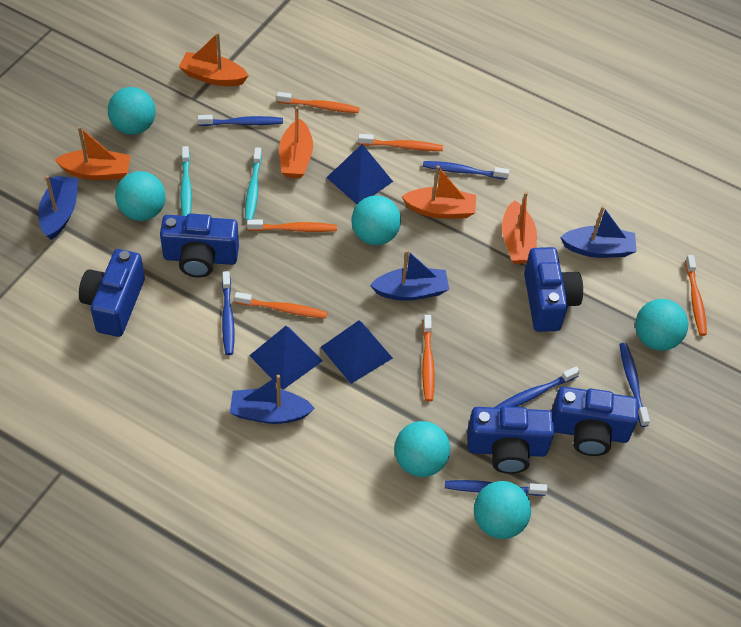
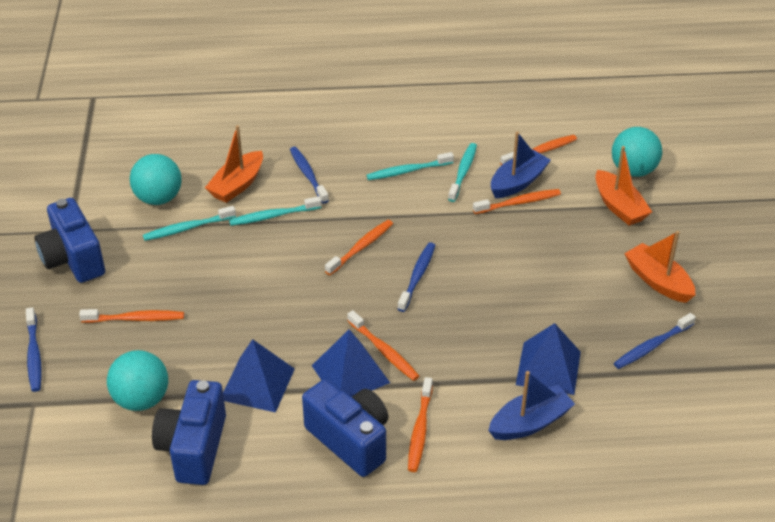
blue boat: 4 -> 2
blue camera: 5 -> 3
blue toothbrush: 6 -> 4
orange boat: 5 -> 3
turquoise ball: 6 -> 3
turquoise toothbrush: 2 -> 4

